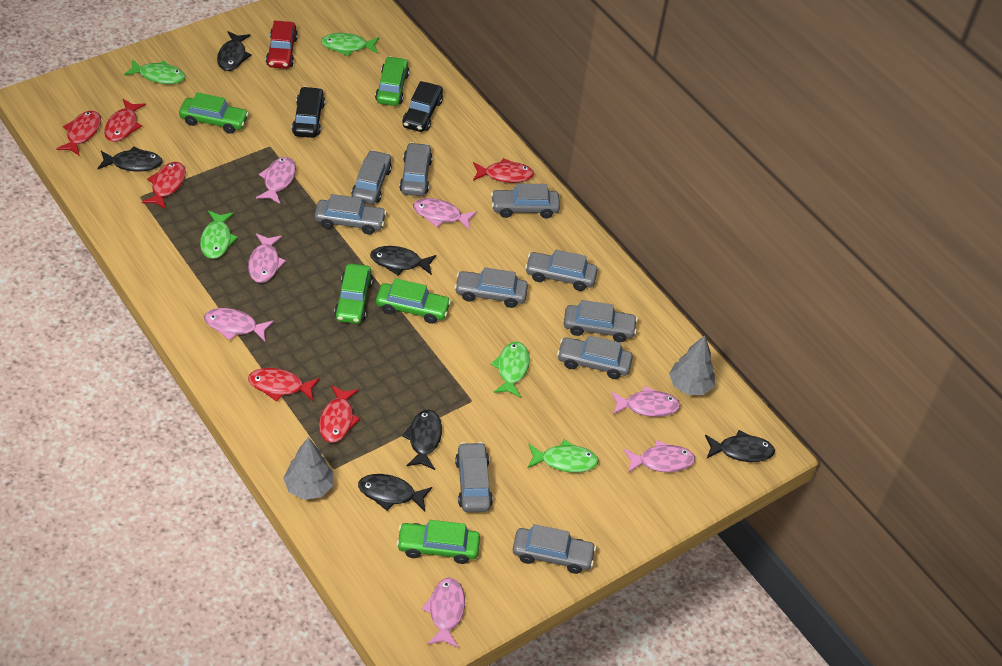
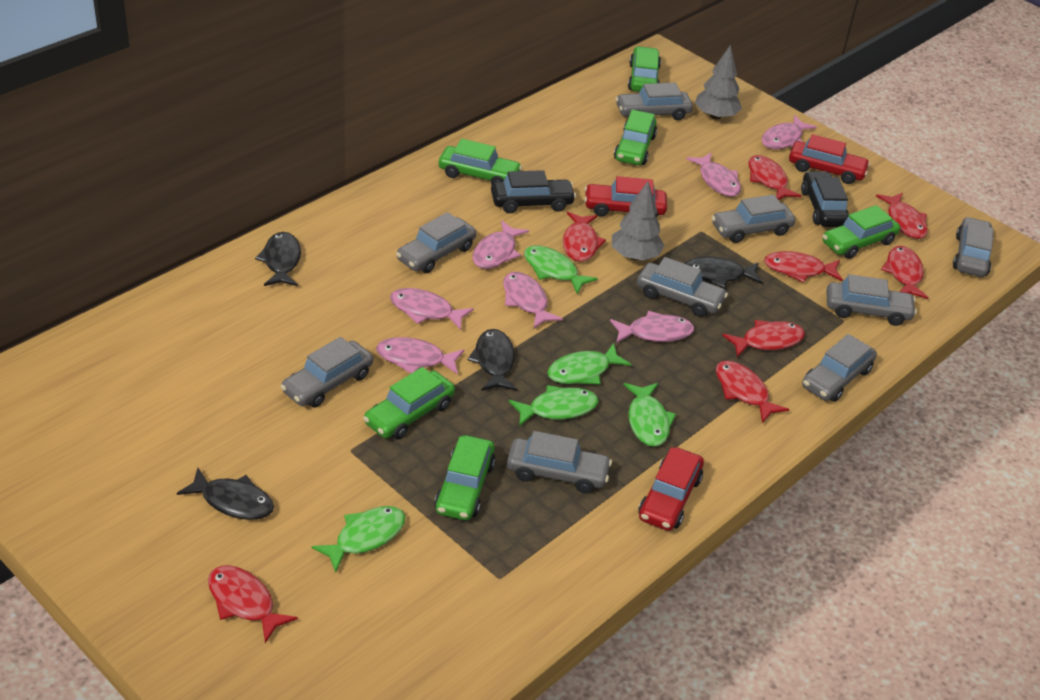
black fish: 6 -> 4
green car: 5 -> 6
grey car: 10 -> 9
red car: 1 -> 3
red fish: 6 -> 8

